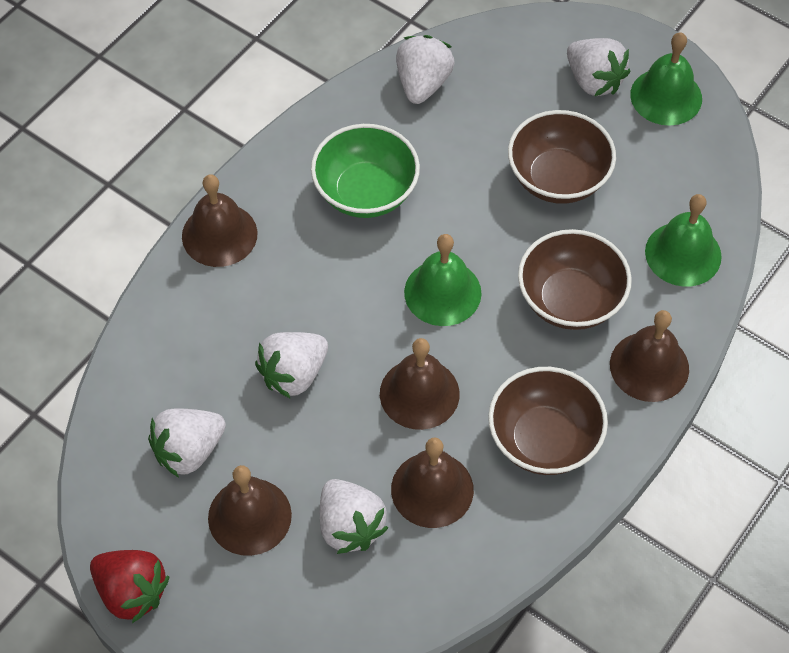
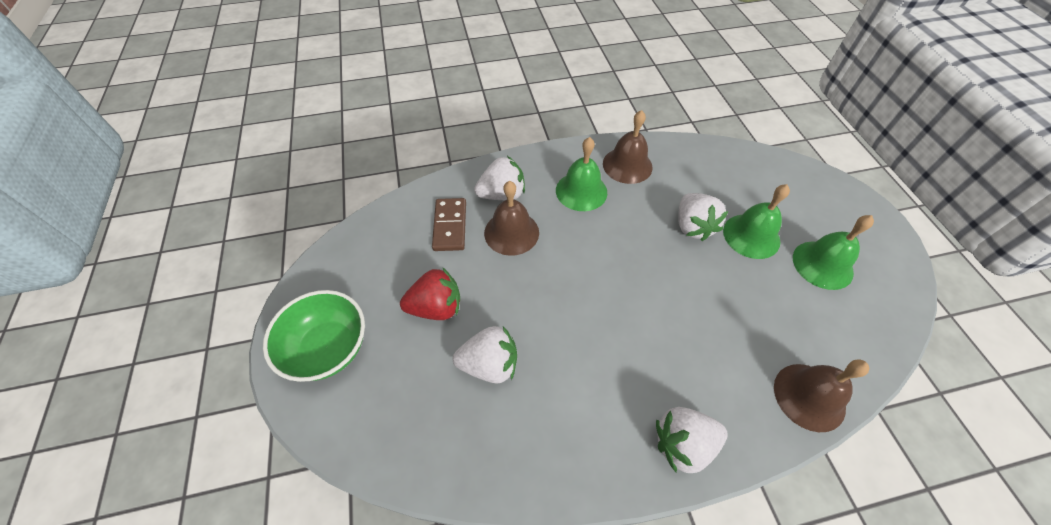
brown bell: 5 -> 3
brown bowl: 3 -> 0
brown domino: 0 -> 1
white strawberry: 5 -> 4

